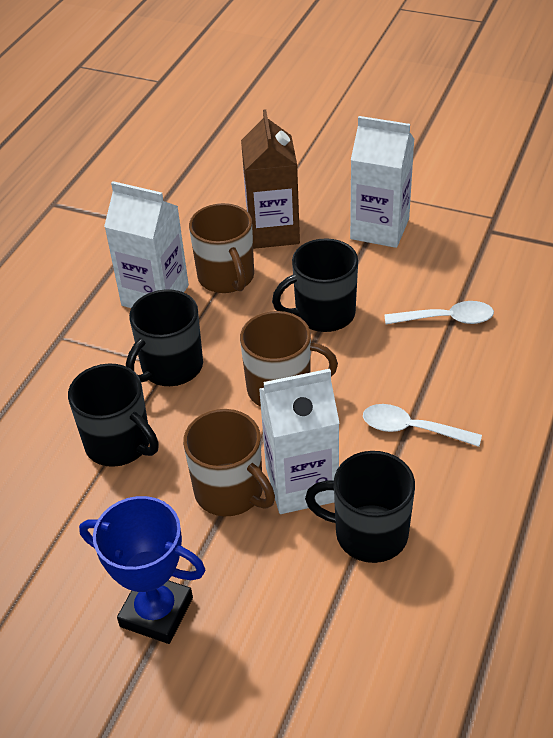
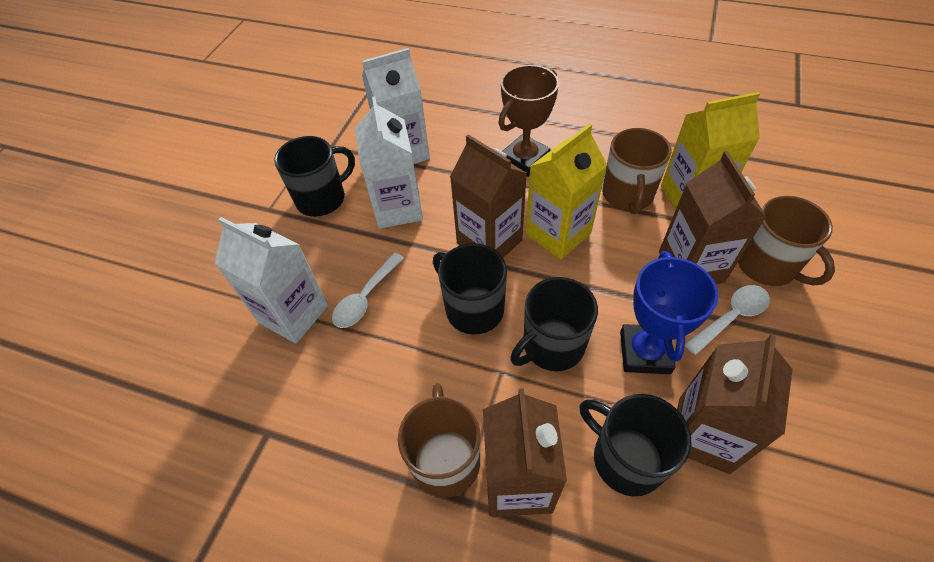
brown carton: 1 -> 4
brown trophy: 0 -> 1
yellow carton: 0 -> 2

